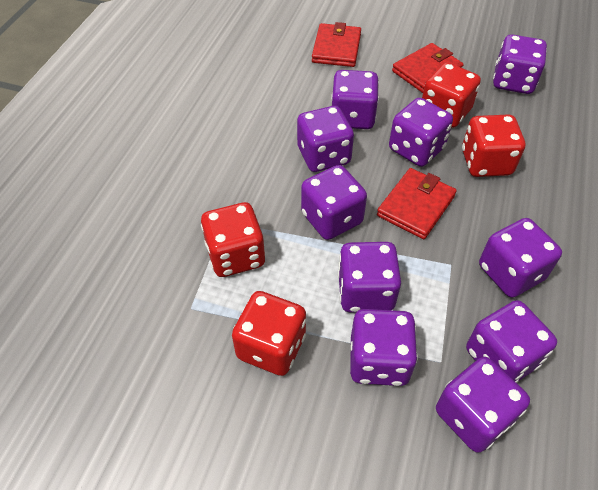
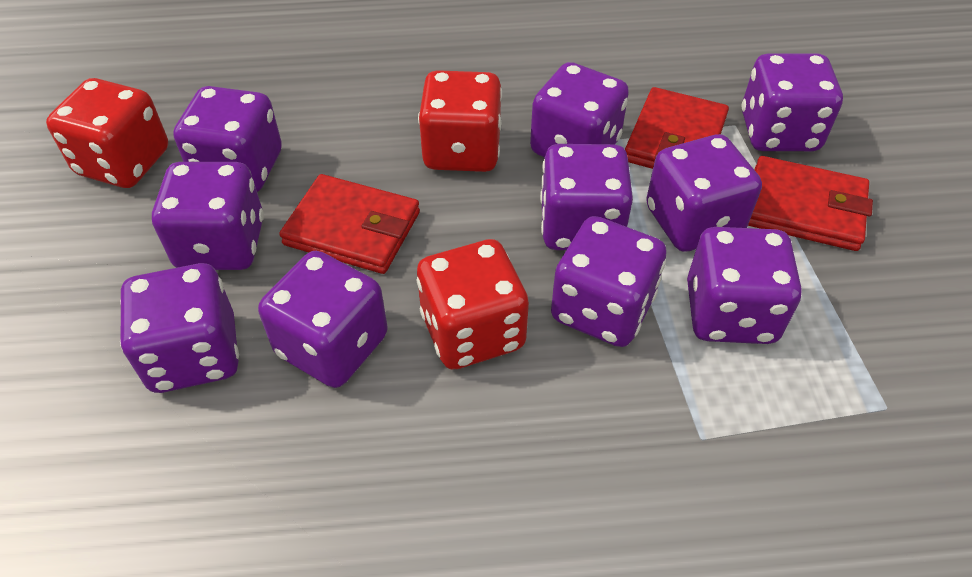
red dice: 4 -> 3

